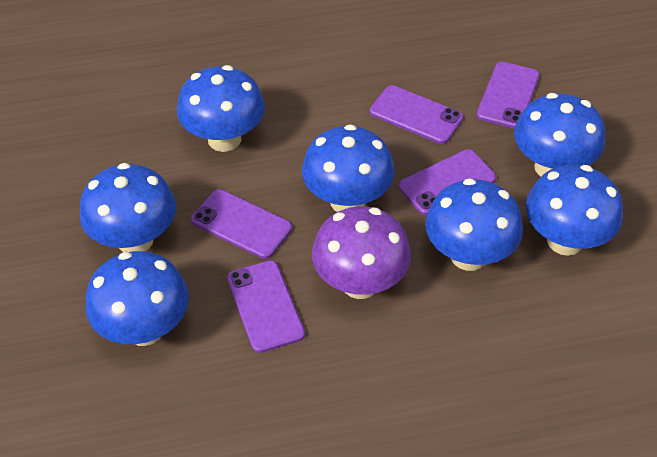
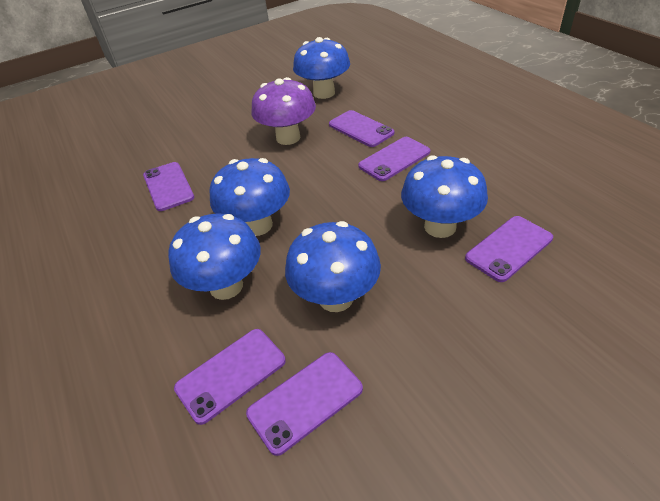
blue mushroom: 7 -> 5
purple phone: 5 -> 6

